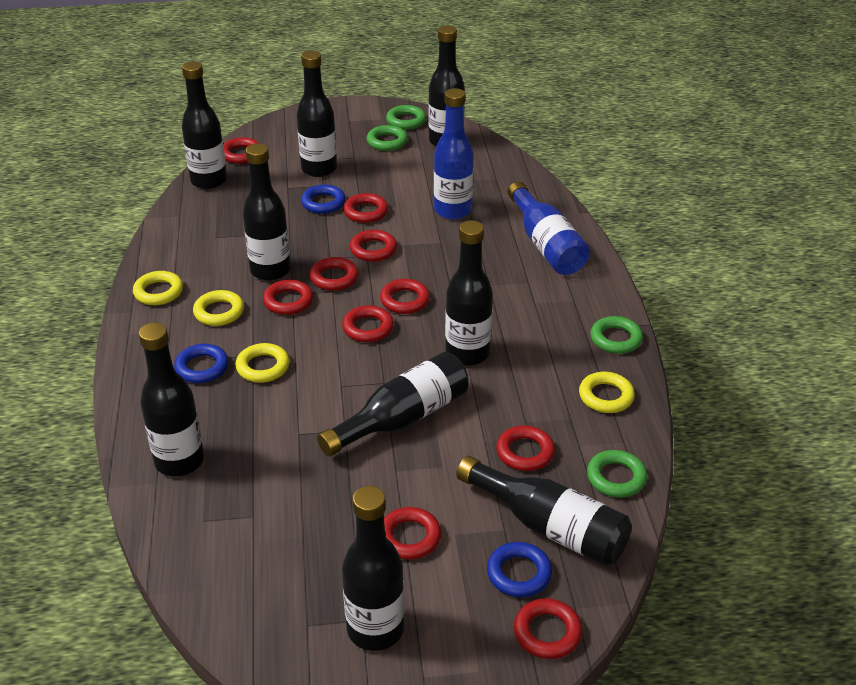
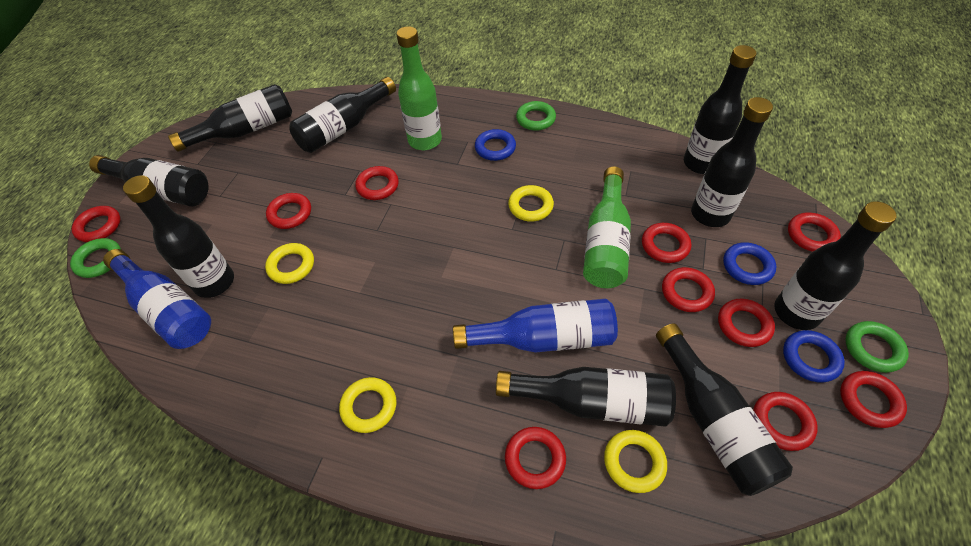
green bottle: 0 -> 2
green ring: 4 -> 3

